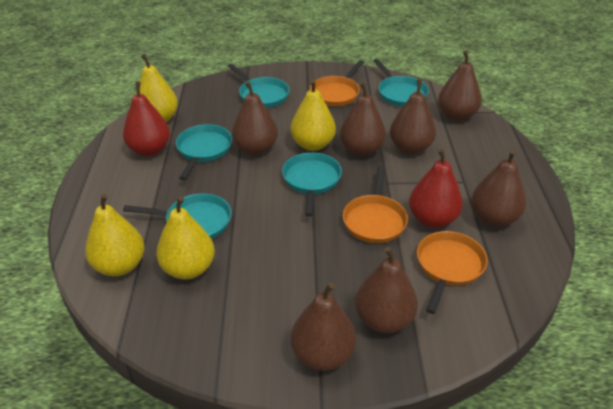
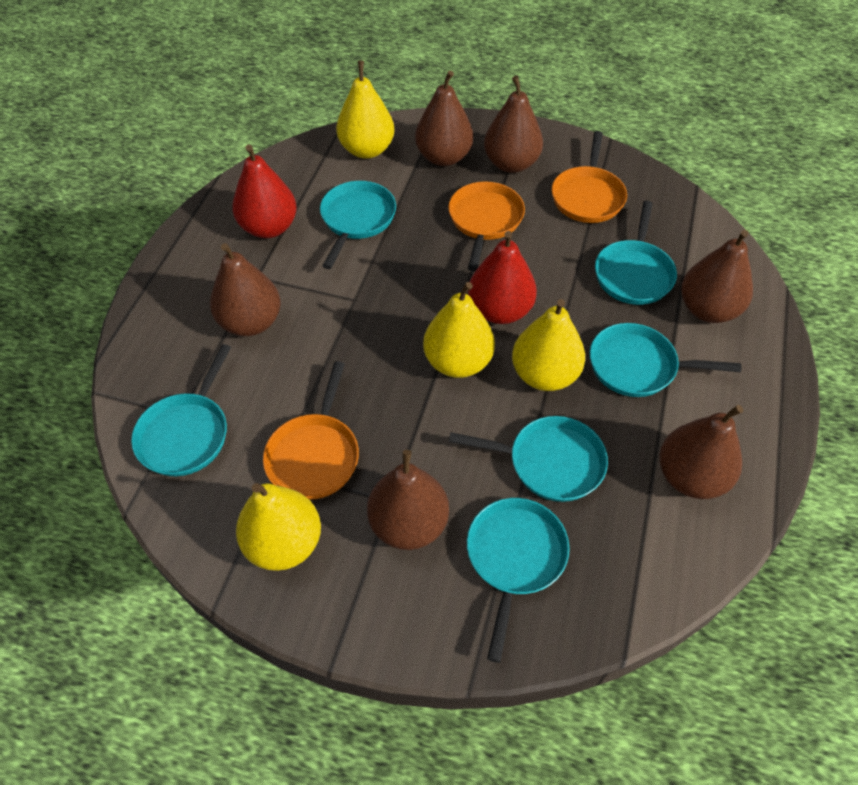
brown pear: 7 -> 6
turquoise pan: 5 -> 6

